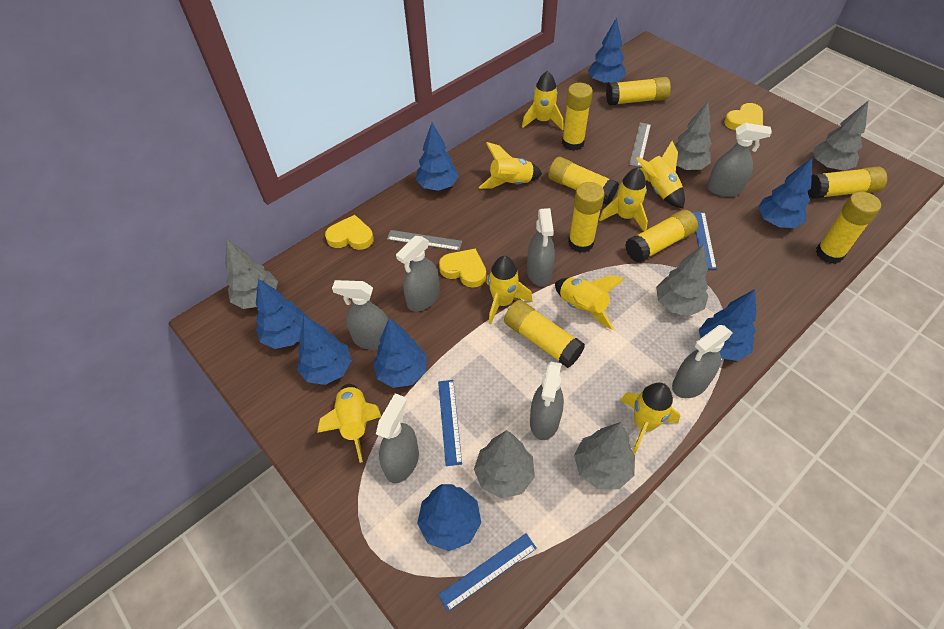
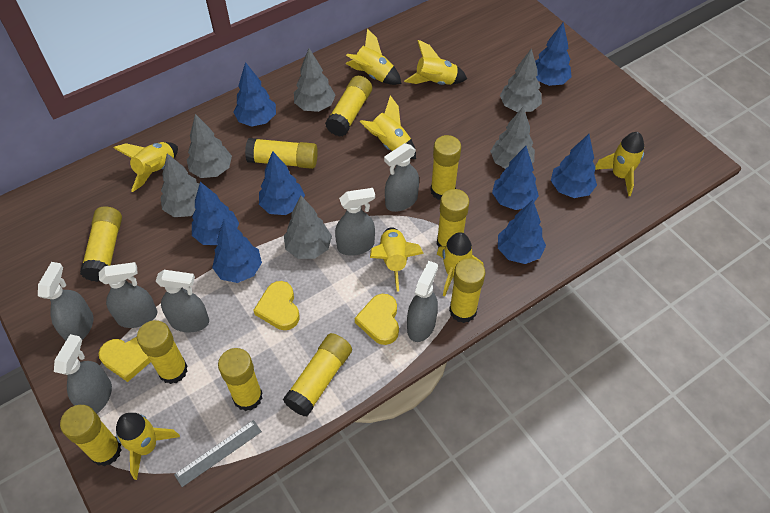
blue ruler: 3 -> 0
grey ruler: 2 -> 1
yellow glue stick: 8 -> 10

